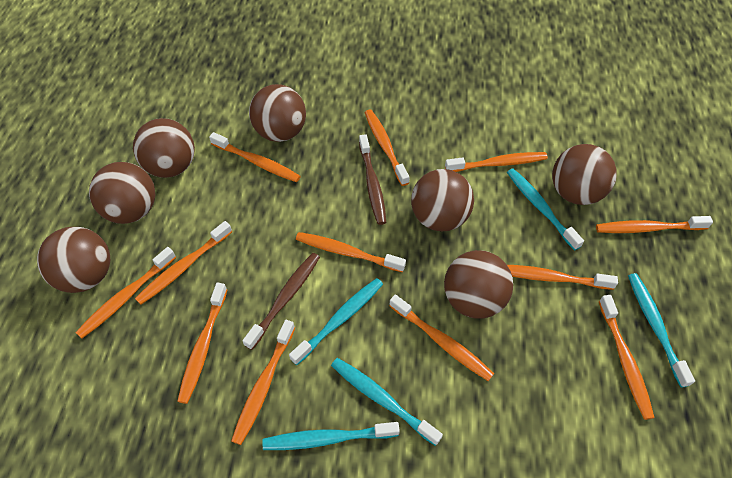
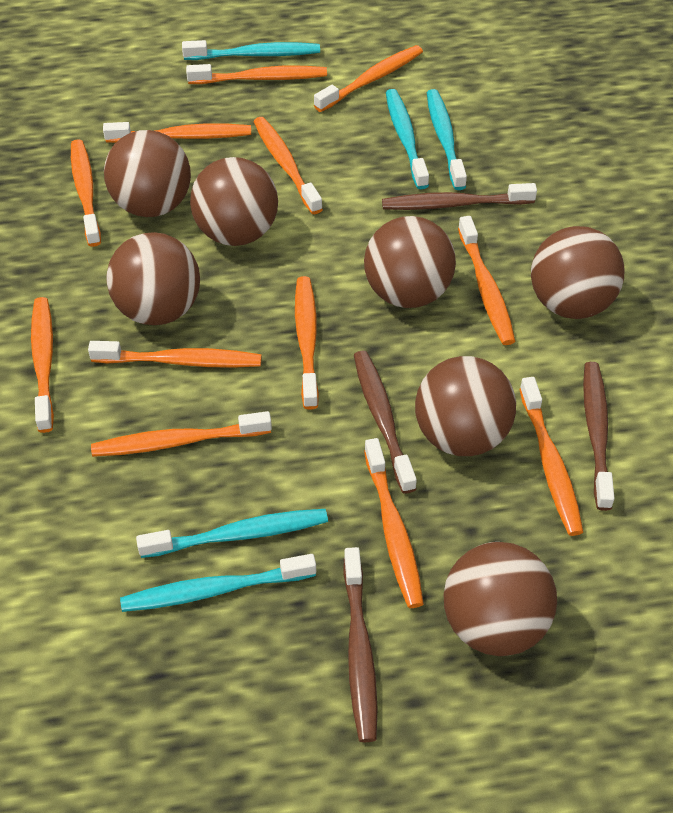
brown toothbrush: 2 -> 4

